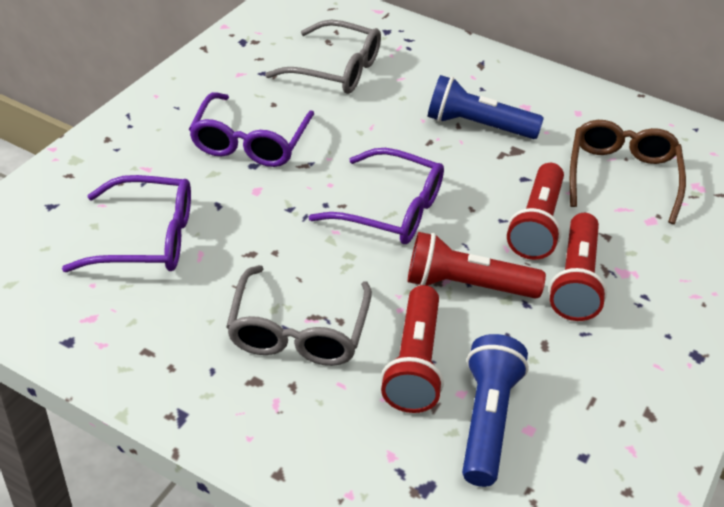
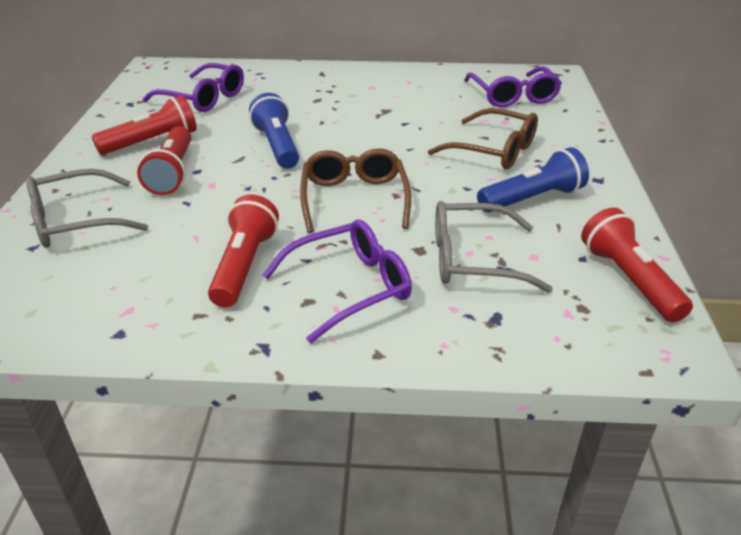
brown glasses: 1 -> 2

